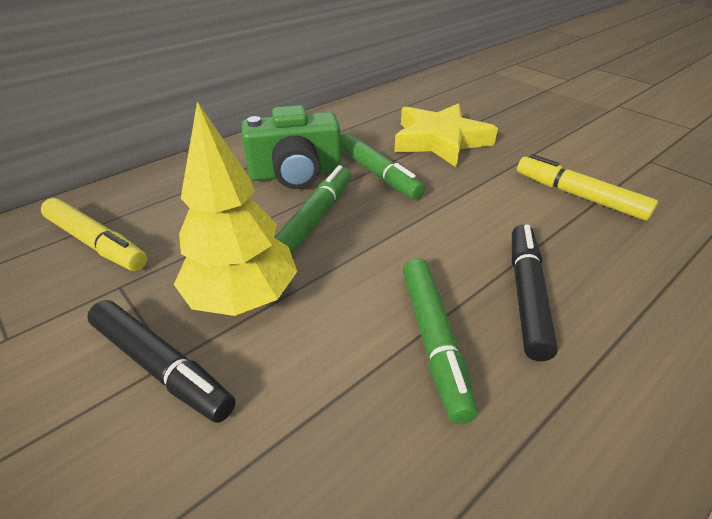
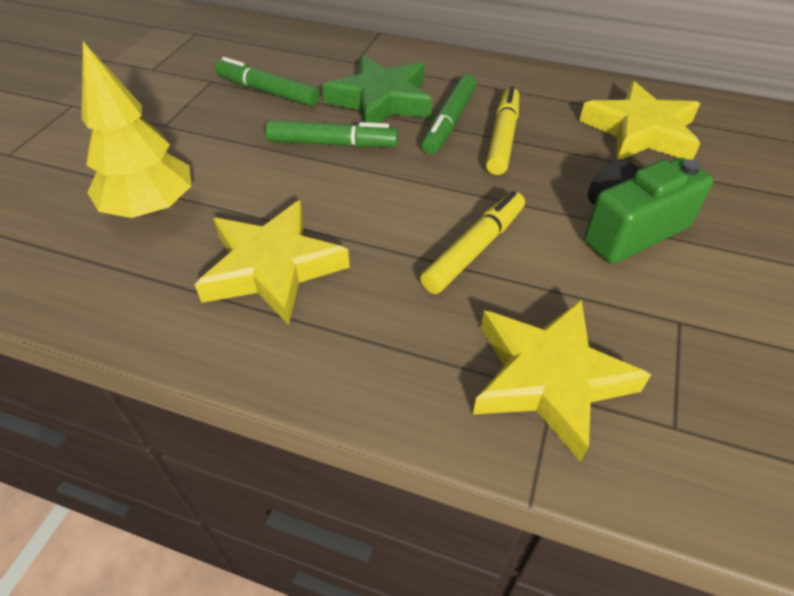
black marker: 2 -> 0
green star: 0 -> 1
yellow star: 1 -> 3

